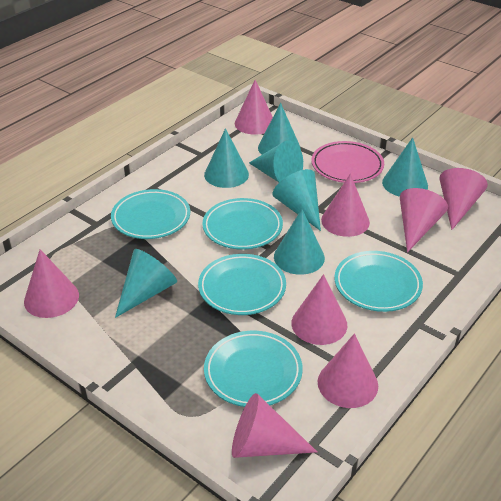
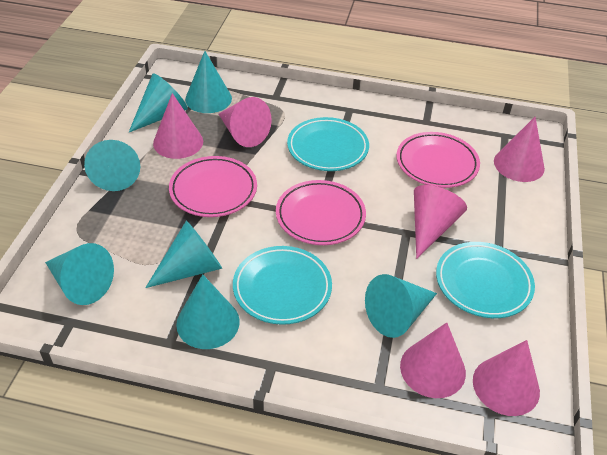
pink cone: 8 -> 6
pink plate: 1 -> 3
turquoise plate: 5 -> 3

